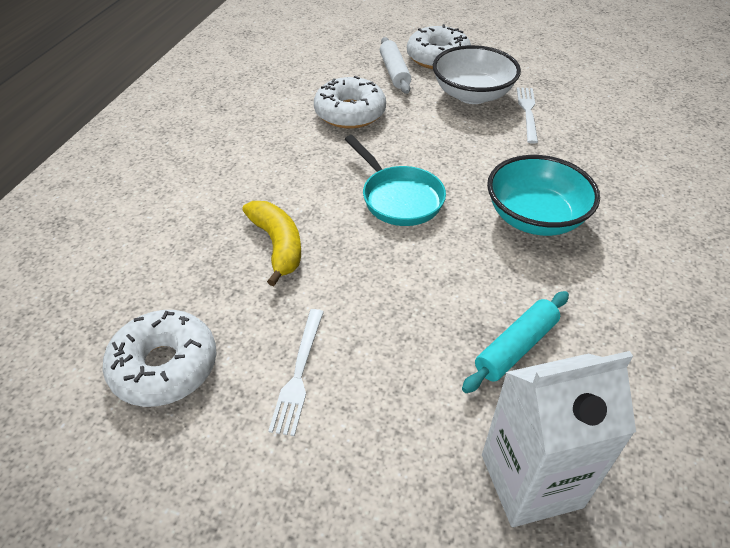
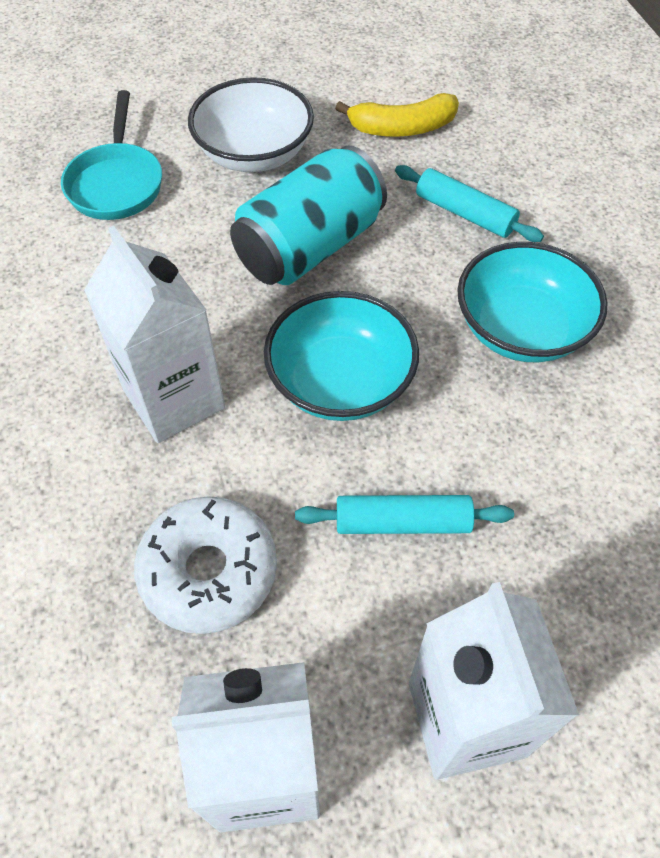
turquoise bowl: 1 -> 2
turquoise can: 0 -> 1
turquoise rolling pin: 1 -> 2
white carton: 1 -> 3
white donut: 3 -> 1
white fork: 2 -> 0
white rolling pin: 1 -> 0

